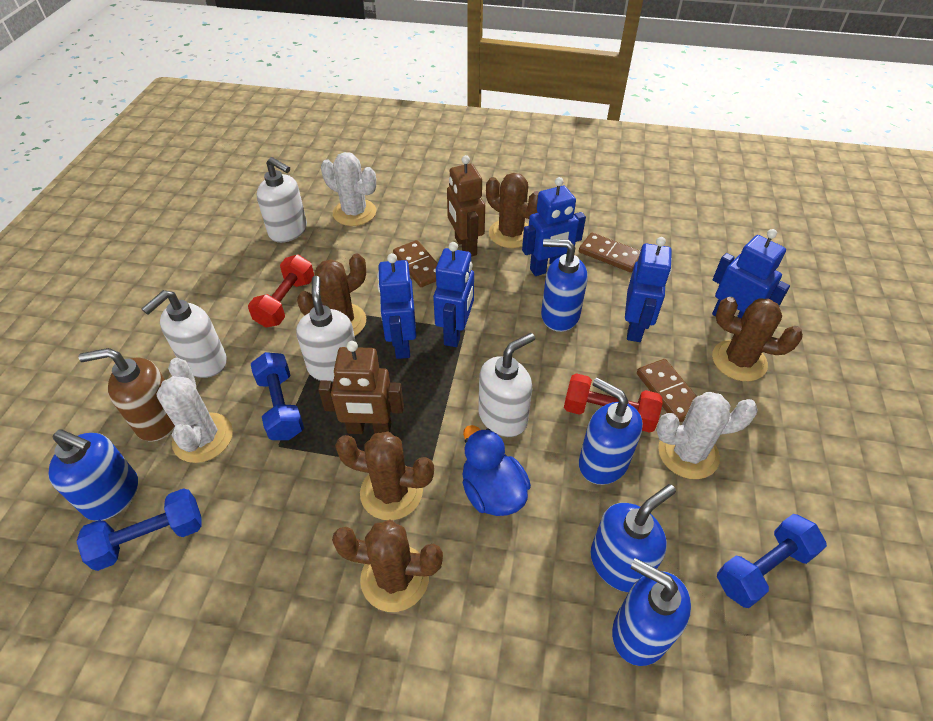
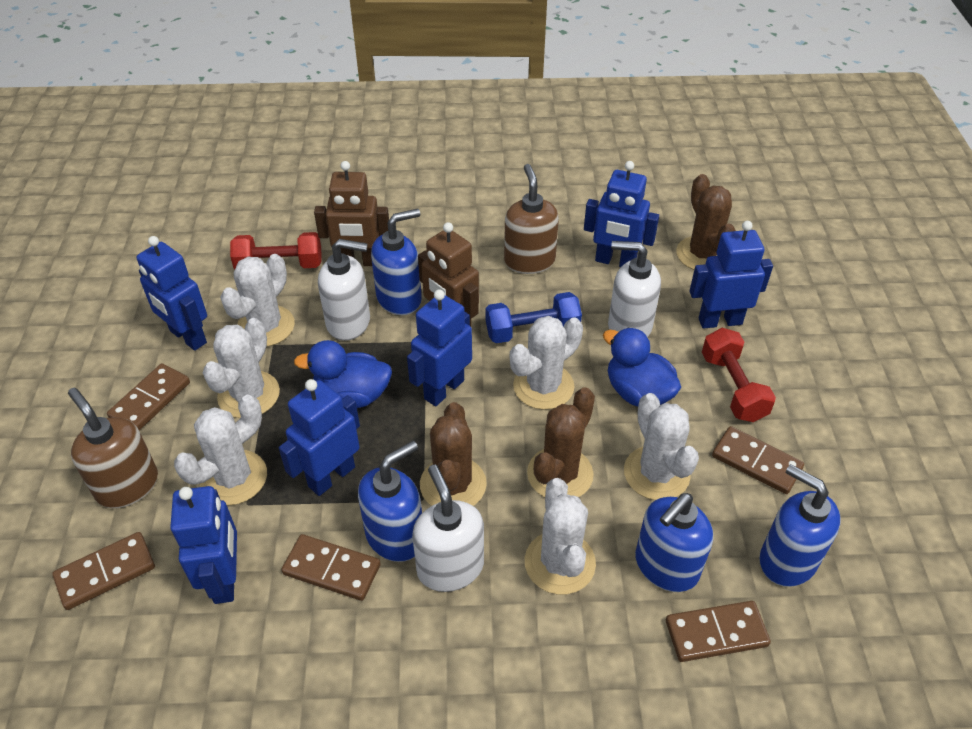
blue duck: 1 -> 2
blue dumbbell: 3 -> 1
blue robot: 5 -> 6
blue soap dispenser: 5 -> 4
brown cactus: 5 -> 3
brown domino: 3 -> 5
brown soap dispenser: 1 -> 2
white cactus: 3 -> 6
white soap dispenser: 4 -> 3

